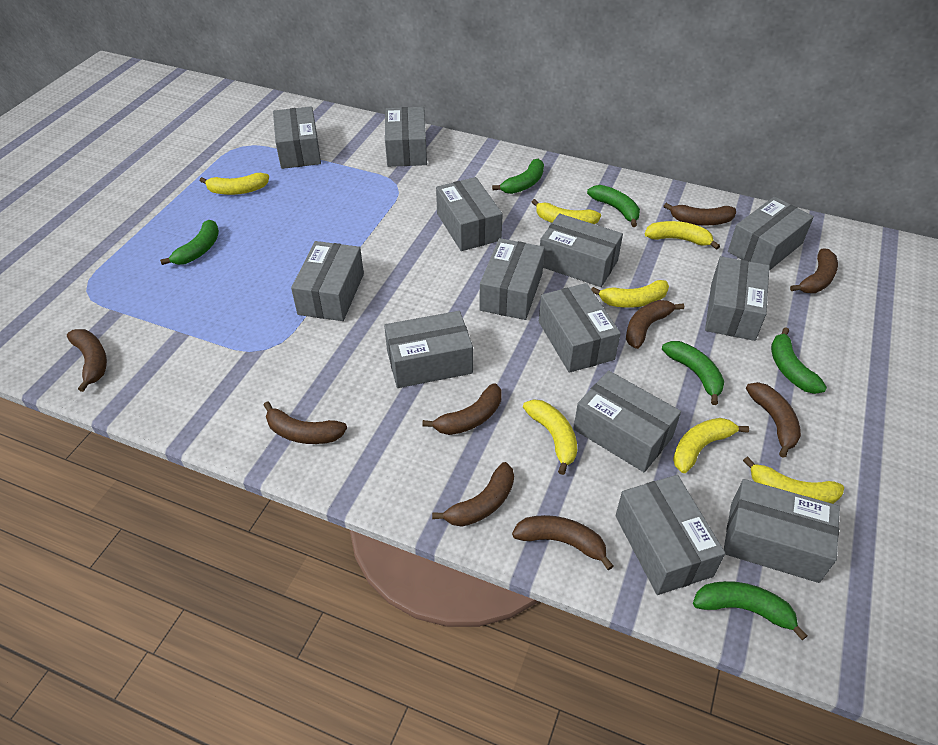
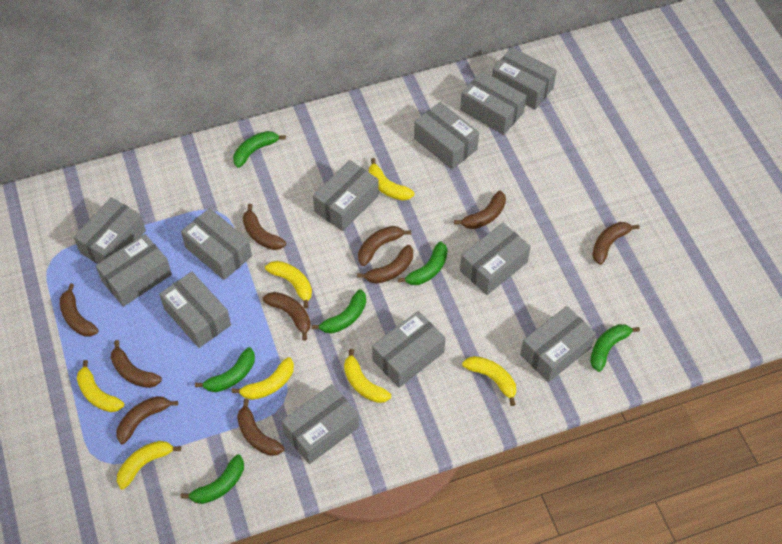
brown banana: 9 -> 10
grey box: 13 -> 12

